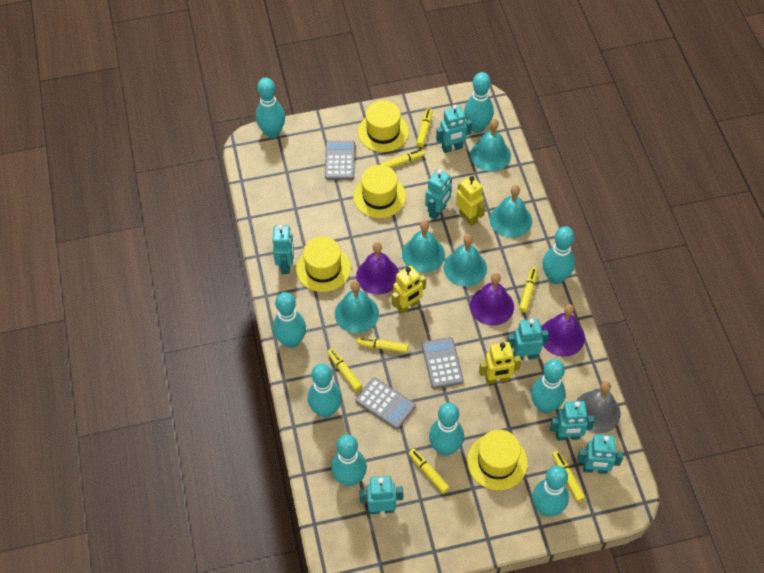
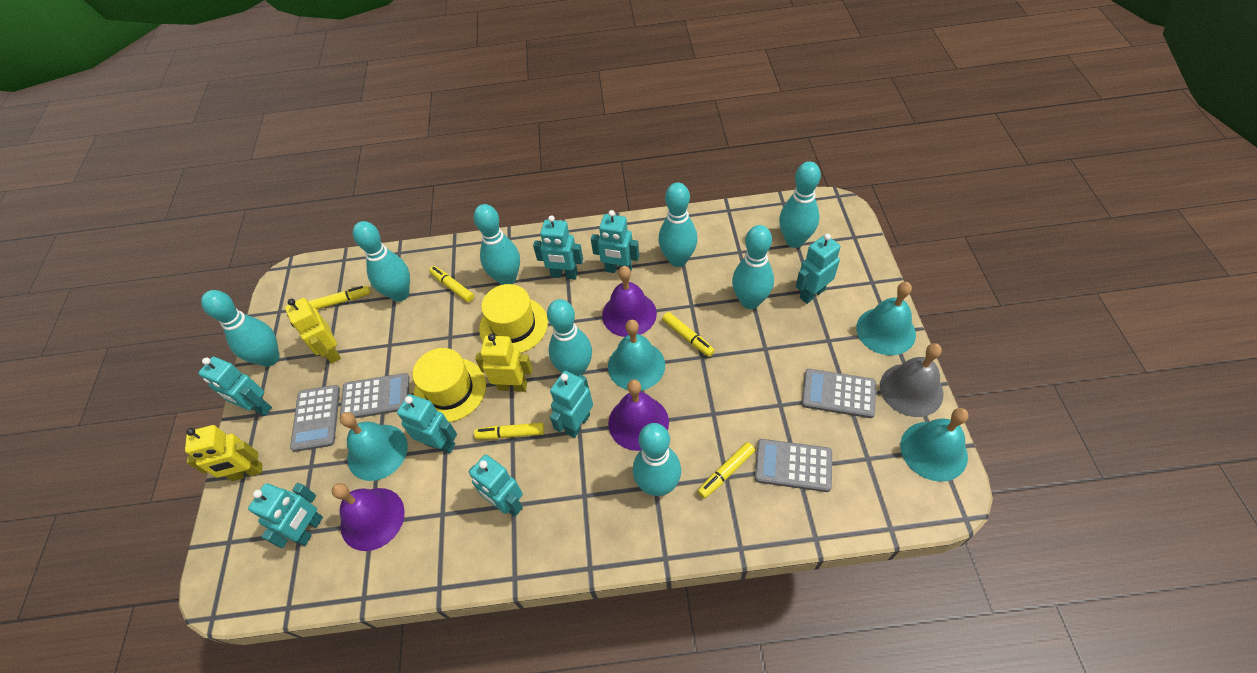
grey calculator: 3 -> 4
turquoise bell: 5 -> 4
turquoise bowling pin: 9 -> 8
turquoise robot: 7 -> 8
yellow hat: 4 -> 2
yellow marker: 7 -> 5

